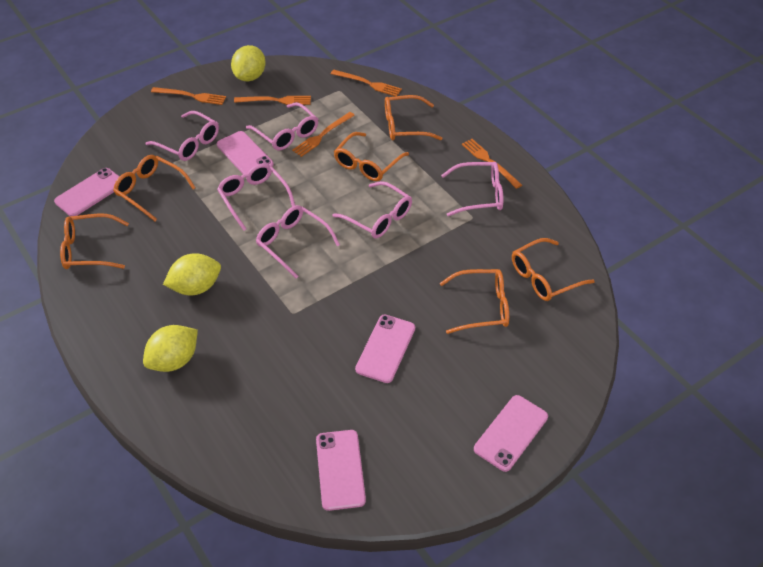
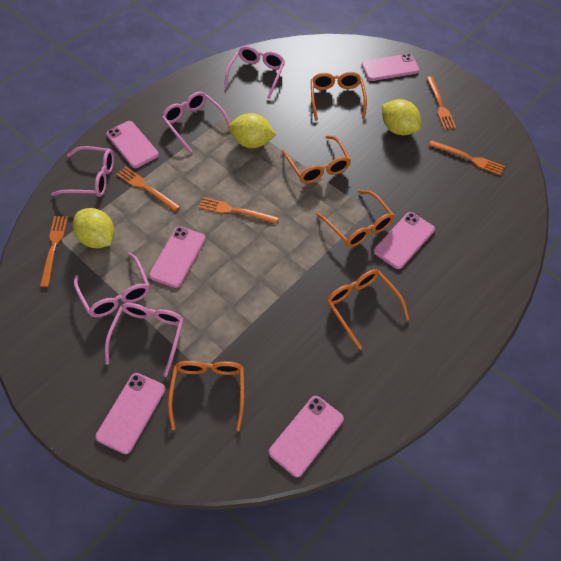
orange glasses: 6 -> 5
pink glasses: 6 -> 5
pink phone: 5 -> 6

